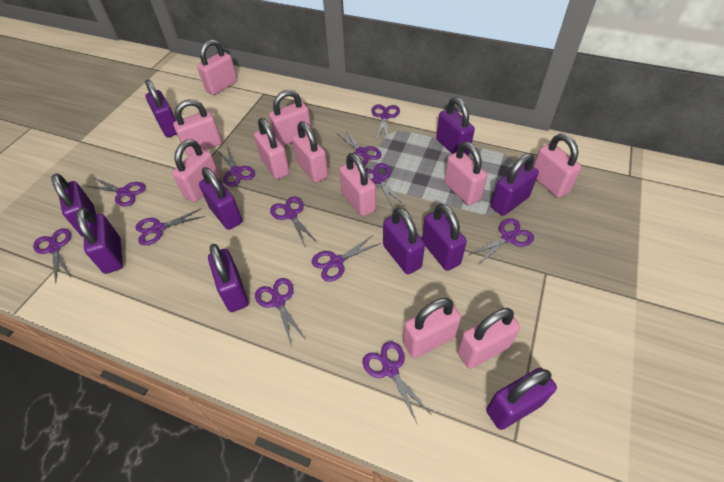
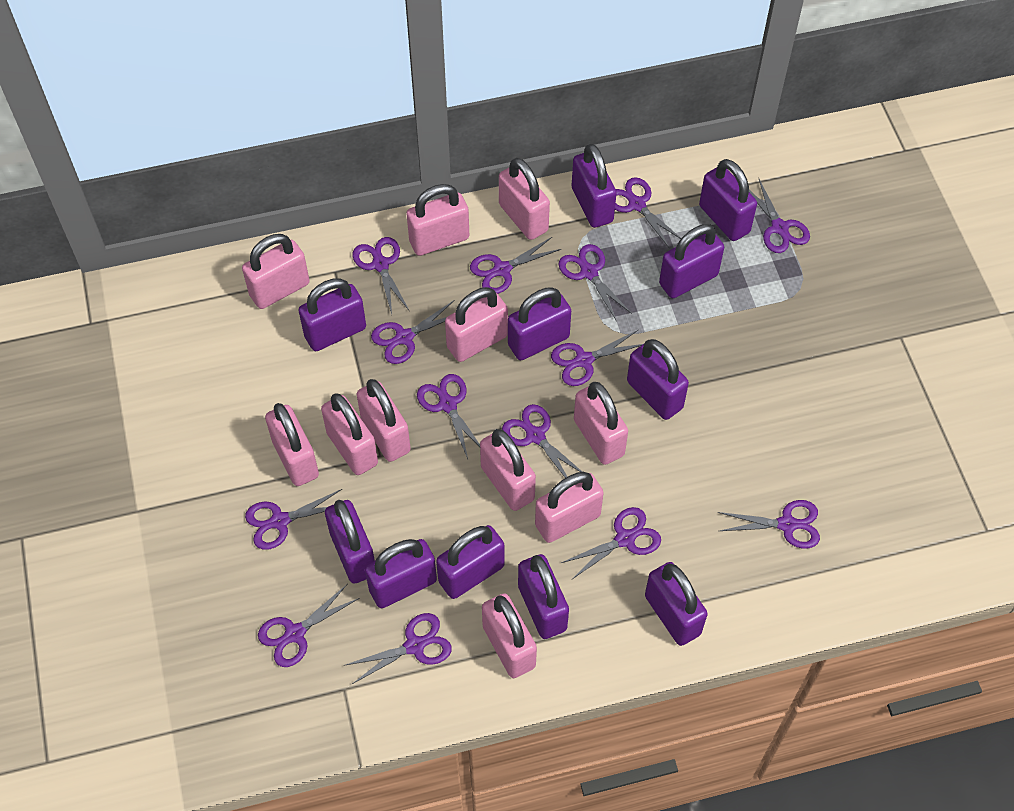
purple padlock: 10 -> 11
purple scissors: 12 -> 14

